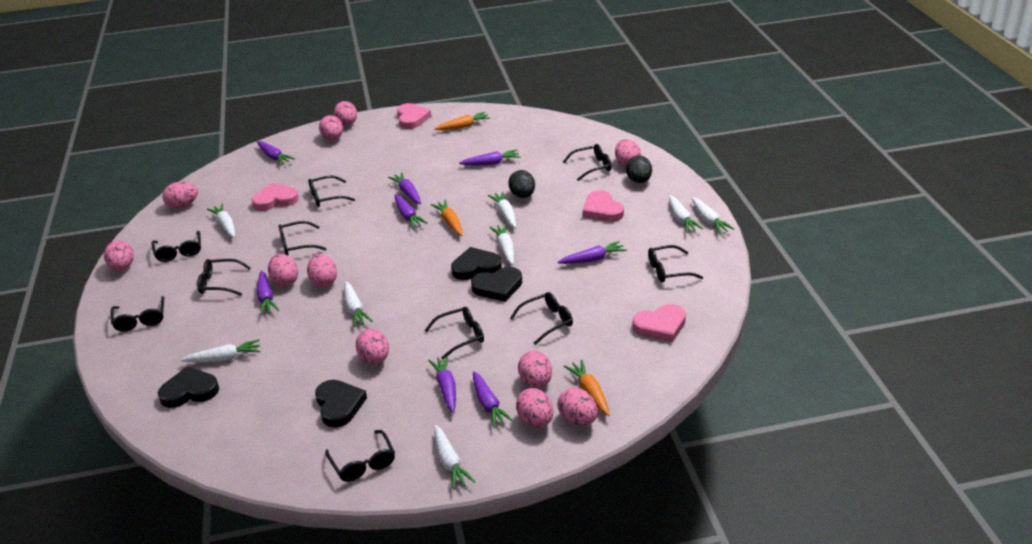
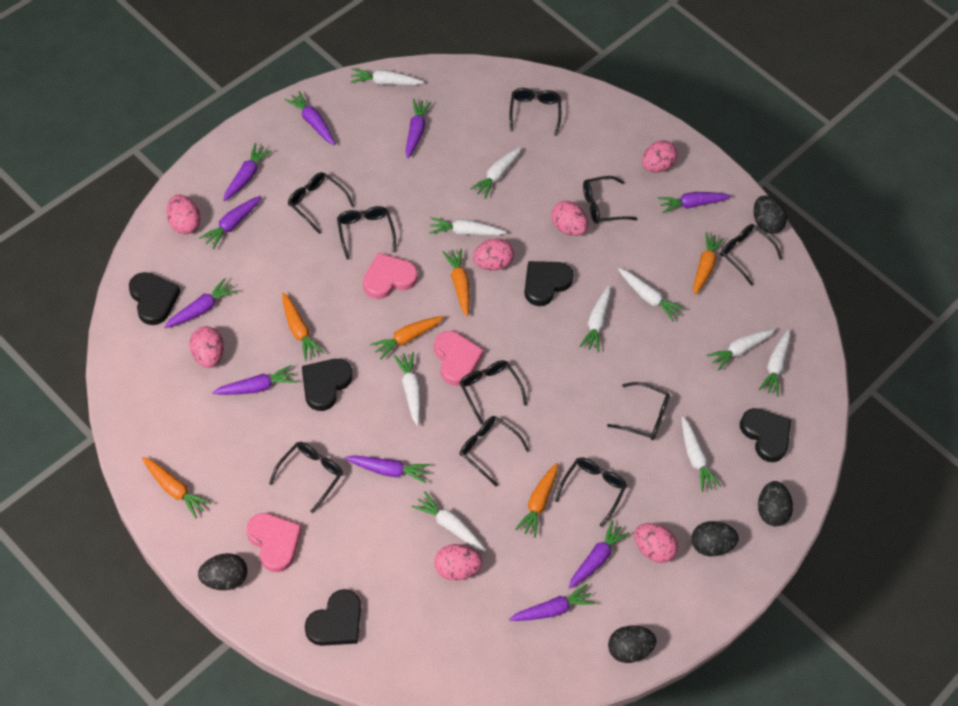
black egg: 2 -> 5
black heart: 4 -> 5
orange carrot: 3 -> 6
pink egg: 11 -> 7
pink heart: 4 -> 3
purple carrot: 8 -> 10
white carrot: 8 -> 10

